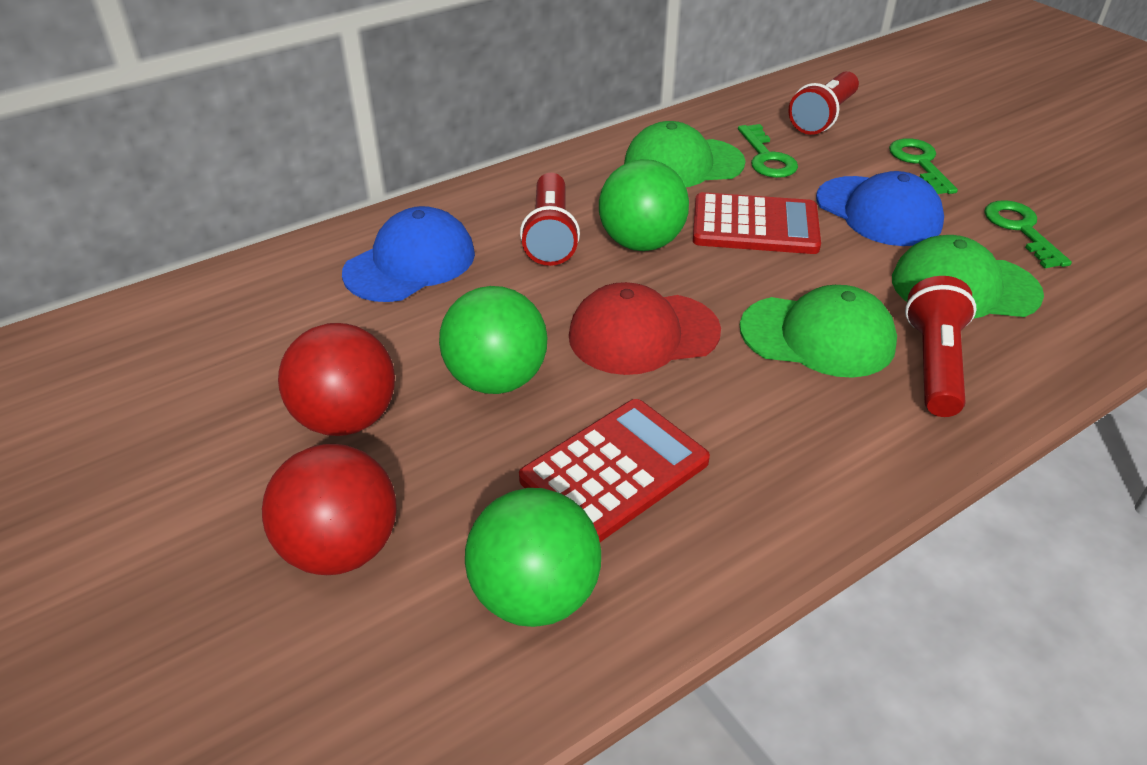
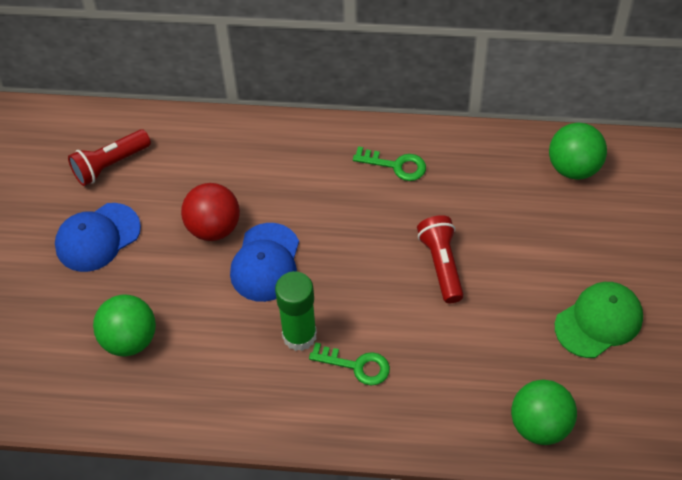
green cap: 3 -> 1
green glue stick: 0 -> 1
green key: 3 -> 2
red ball: 2 -> 1
red calculator: 2 -> 0
red cap: 1 -> 0
red flashlight: 3 -> 2

